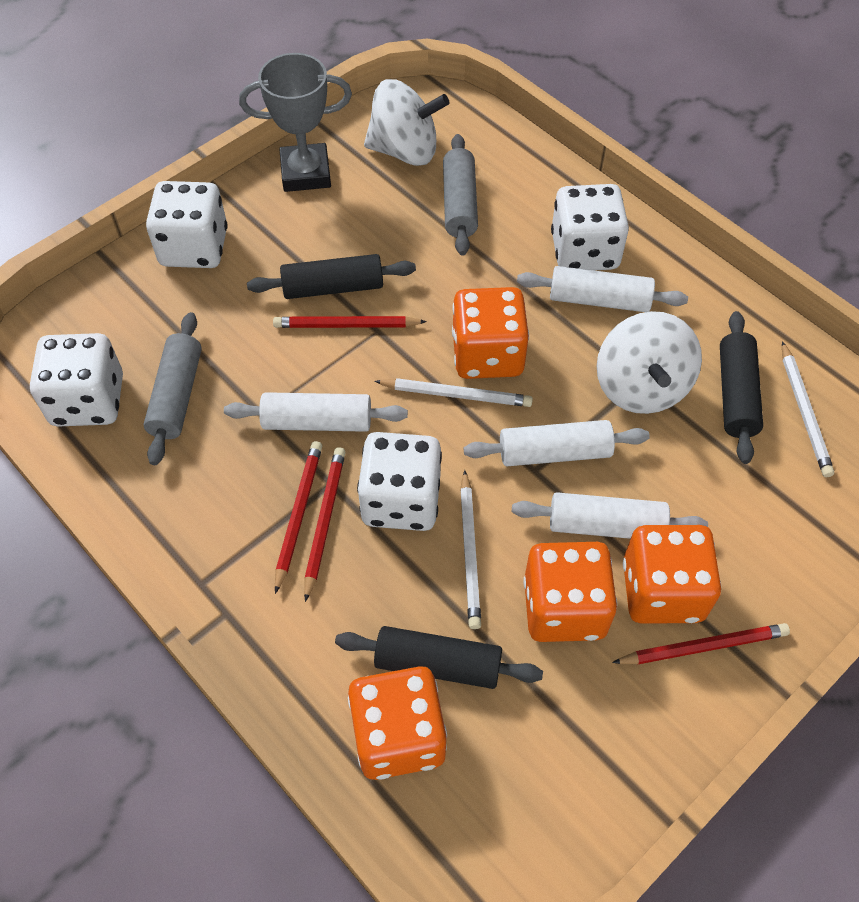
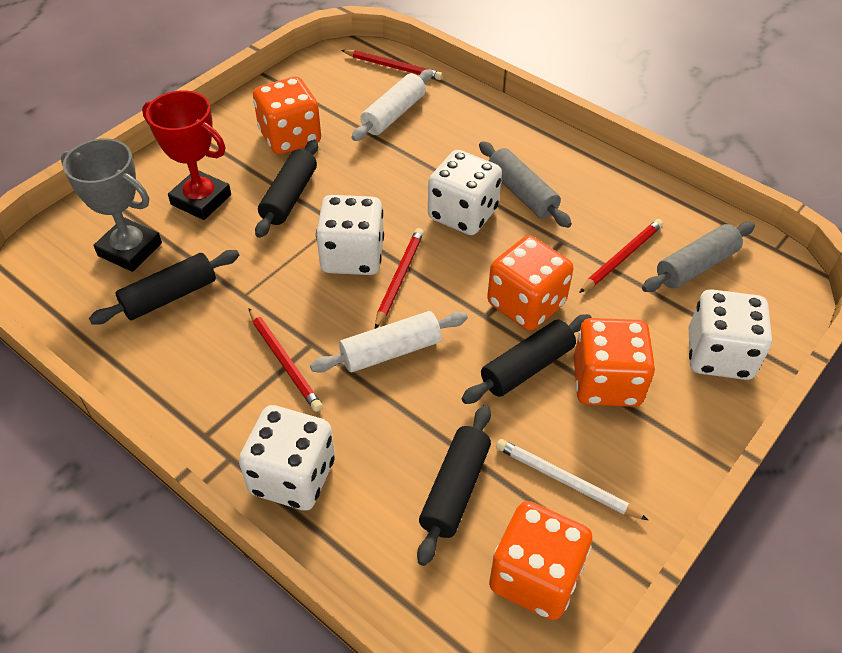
black rolling pin: 3 -> 4
red trophy: 0 -> 1
white pencil: 3 -> 1
white rolling pin: 4 -> 2
white spinning top: 2 -> 0

